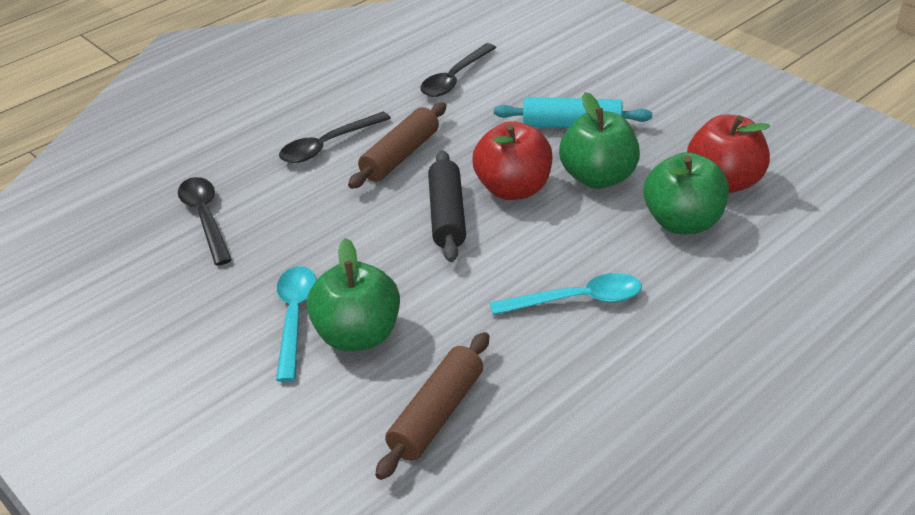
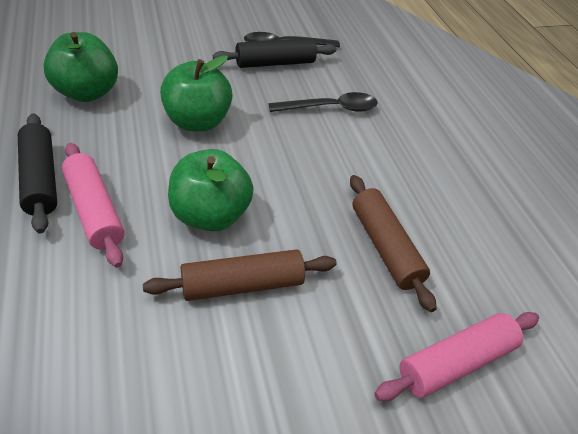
black rolling pin: 1 -> 2
black spoon: 3 -> 2
pink rolling pin: 0 -> 2
red apple: 2 -> 0
turquoise rolling pin: 1 -> 0
turquoise spoon: 2 -> 0

